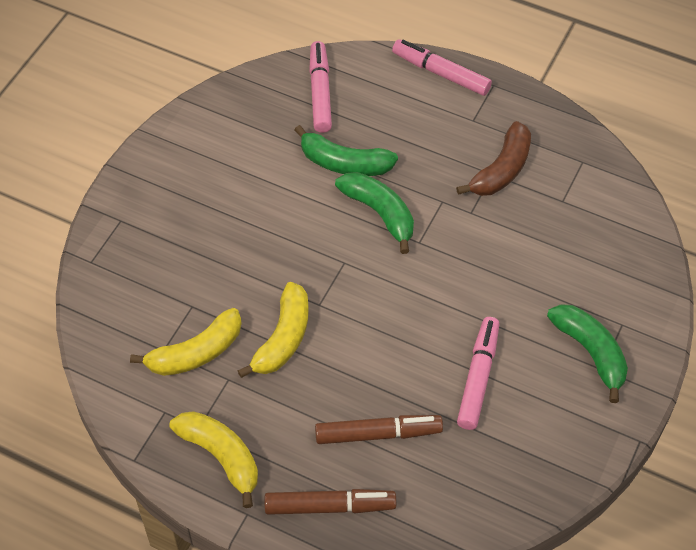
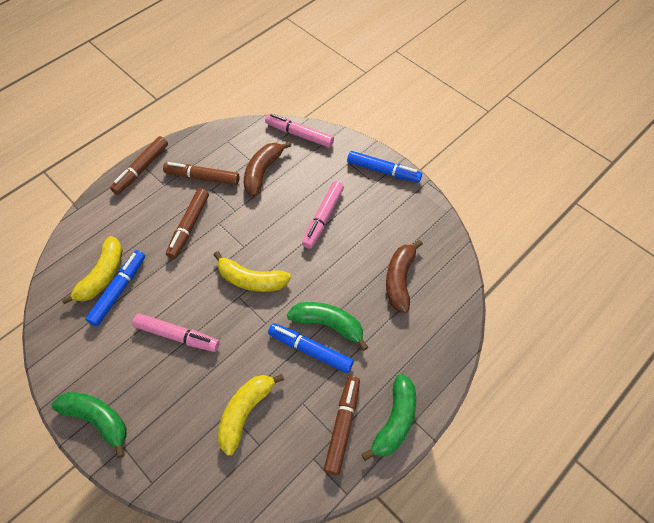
blue marker: 0 -> 3
brown banana: 1 -> 2
brown marker: 2 -> 4

